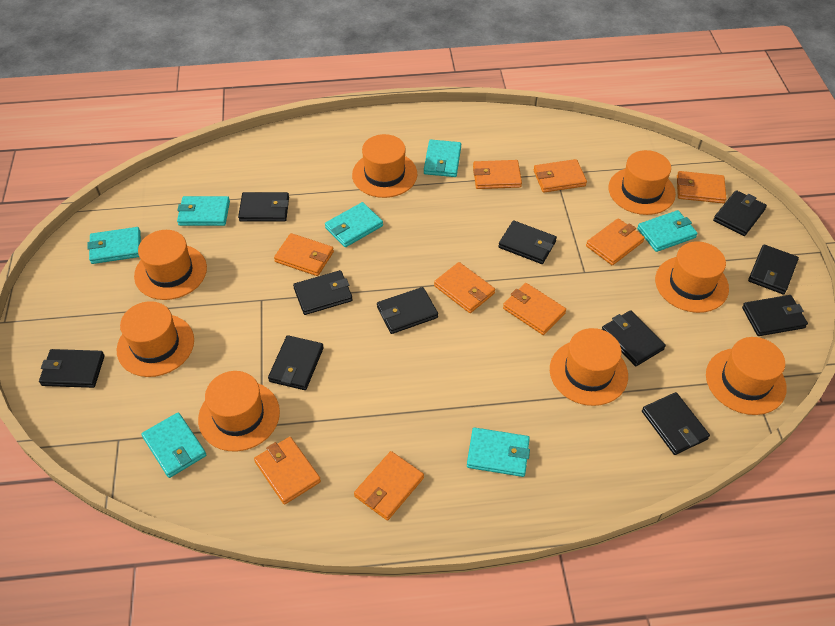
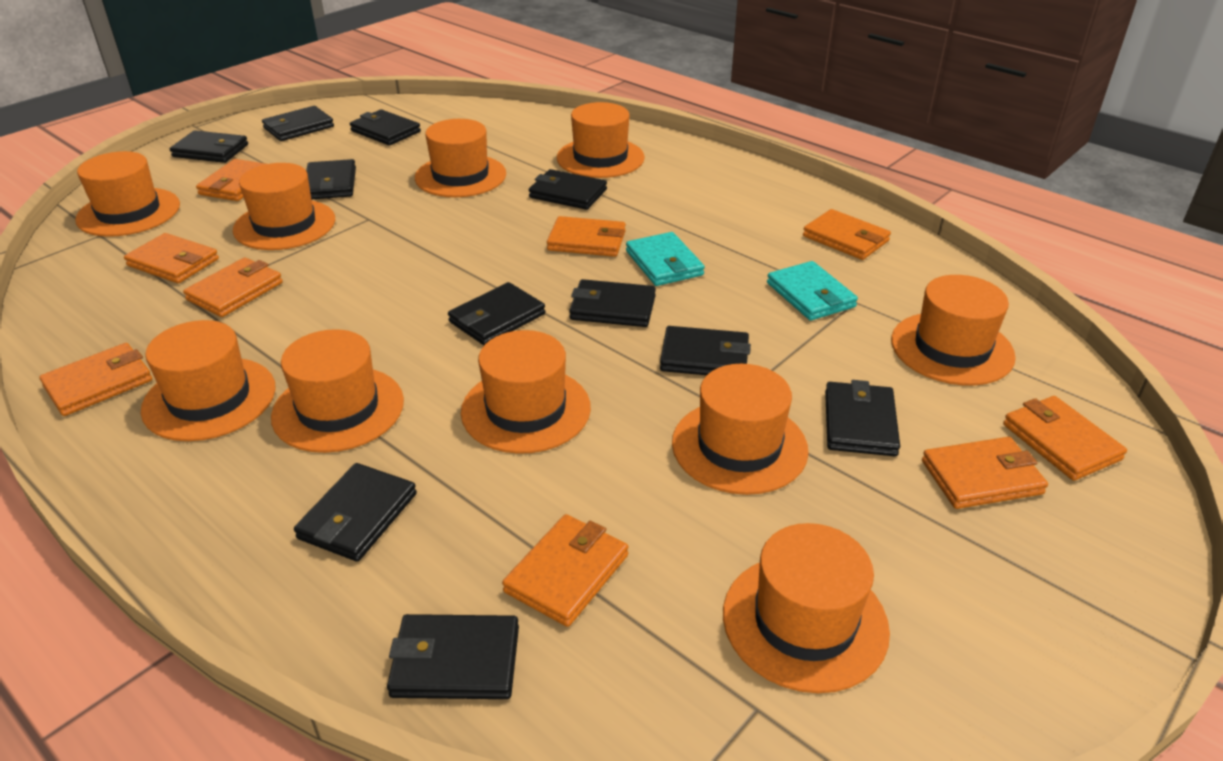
orange hat: 8 -> 10
turquoise wallet: 7 -> 2

